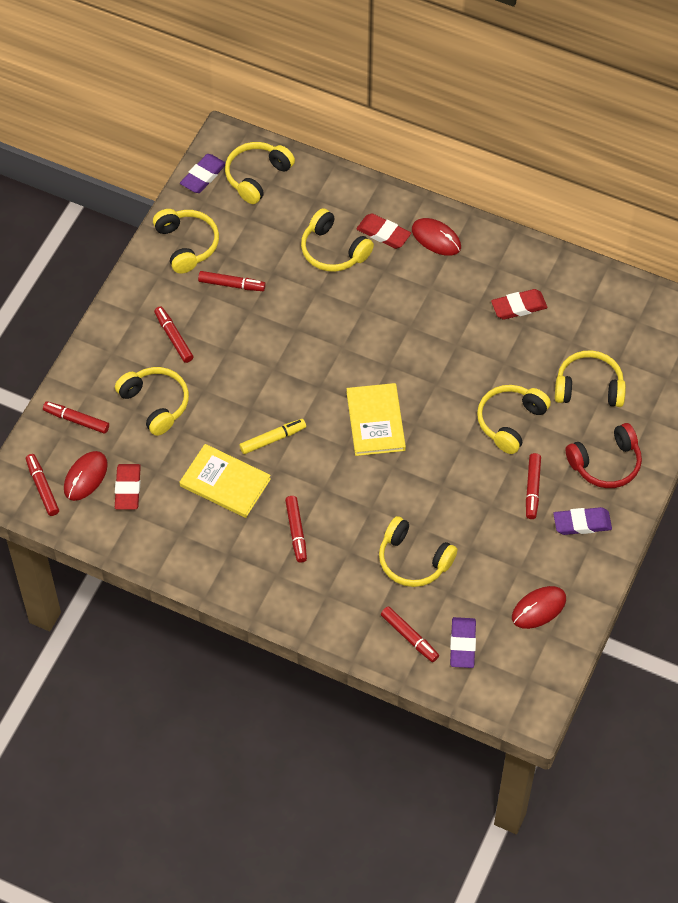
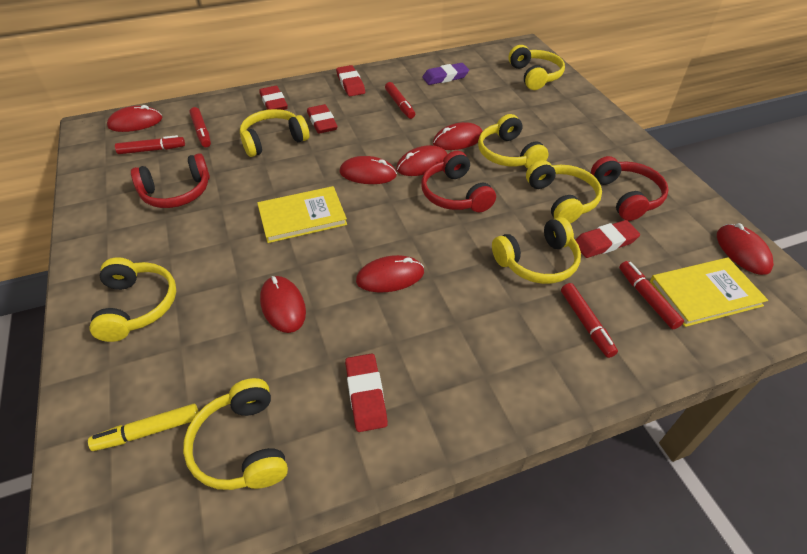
purple eraser: 3 -> 1
red eraser: 3 -> 5
red headphones: 1 -> 3
red marker: 7 -> 5
red mouse: 3 -> 7

